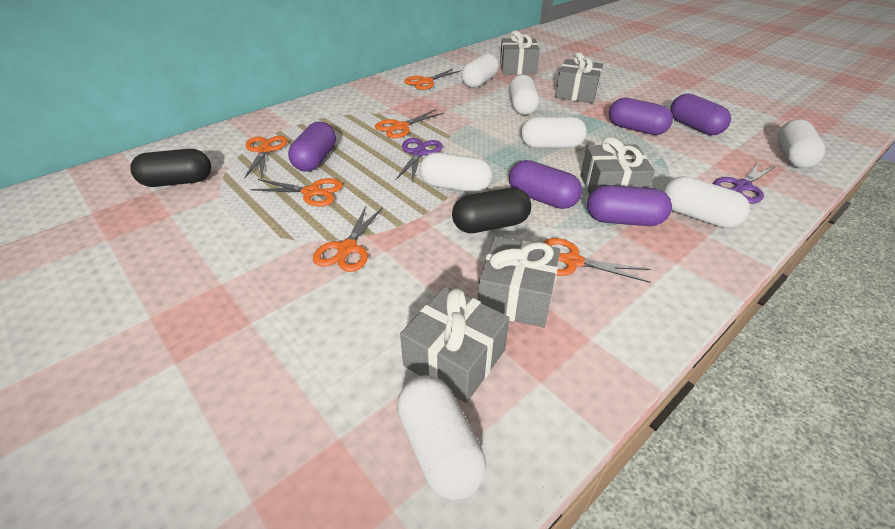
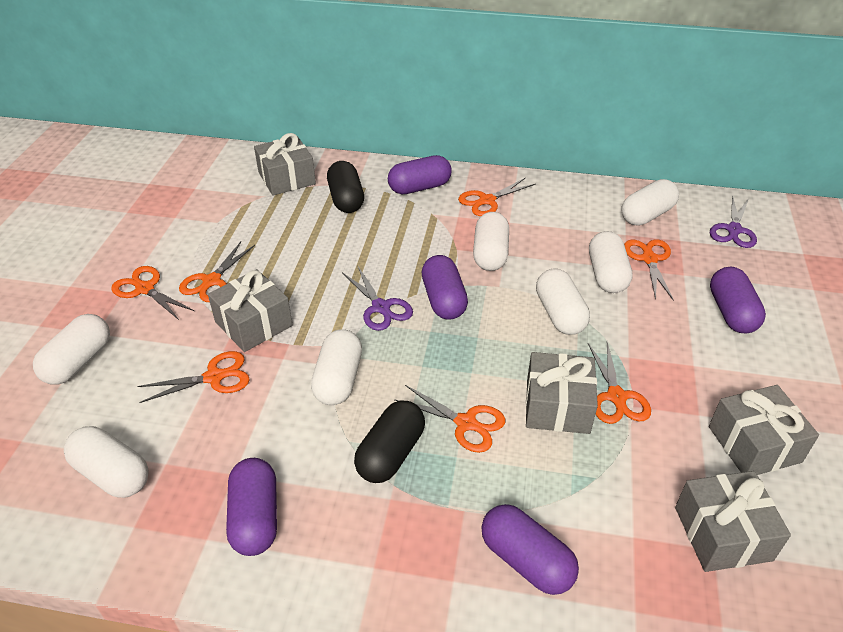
orange scissors: 6 -> 7

